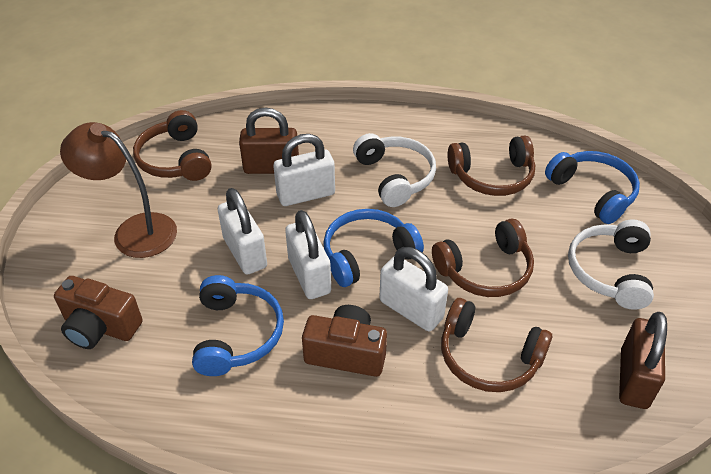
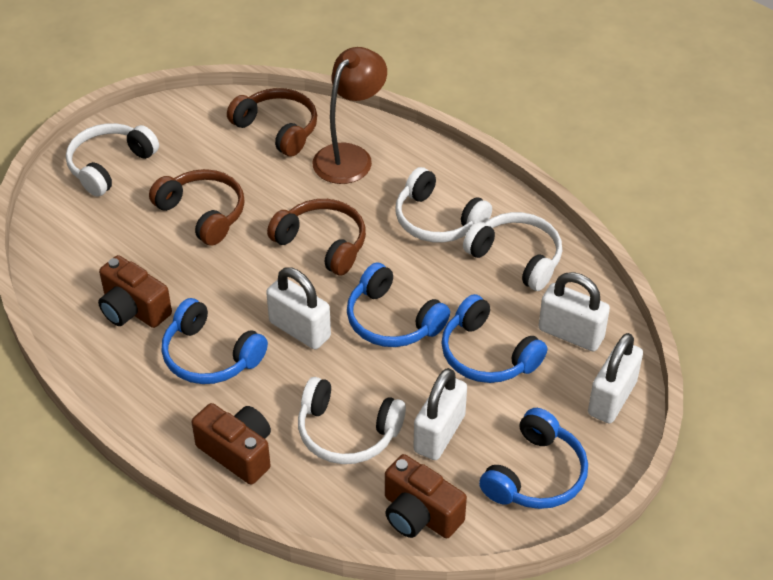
blue headphones: 3 -> 4
brown camera: 2 -> 3
brown headphones: 4 -> 3
brown padlock: 2 -> 0
white headphones: 2 -> 4

